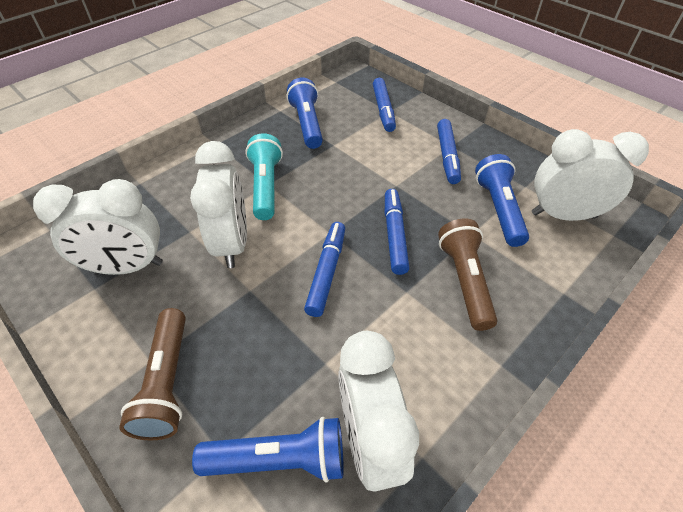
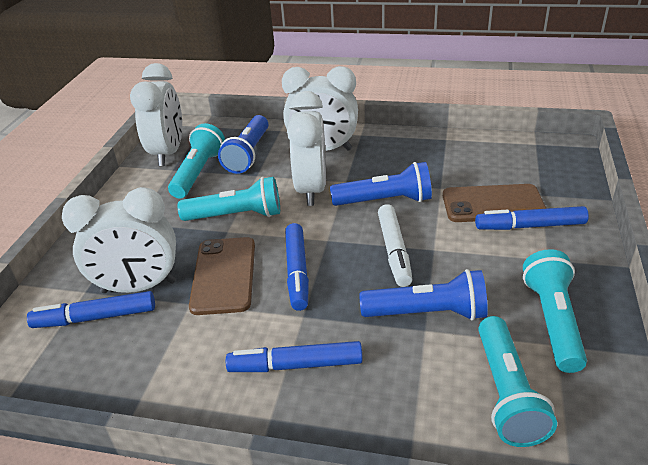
brown flashlight: 2 -> 0
brown phone: 0 -> 2
turquoise flashlight: 1 -> 4
white marker: 0 -> 1

